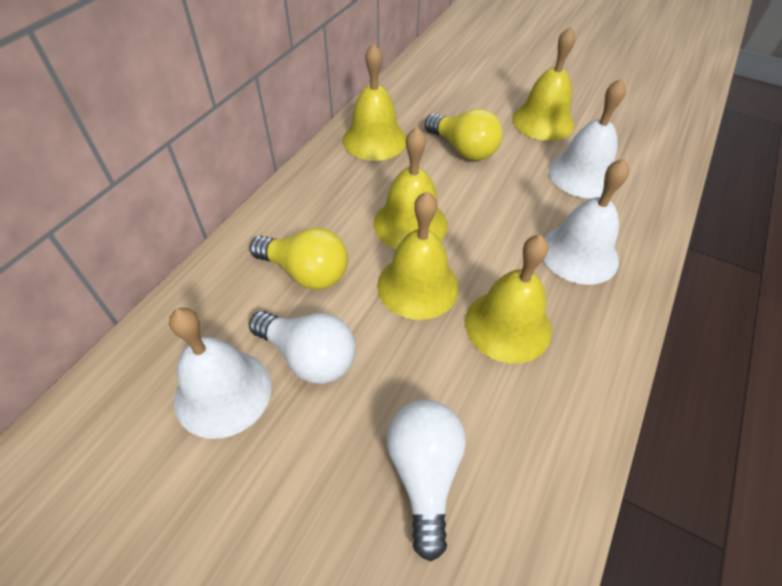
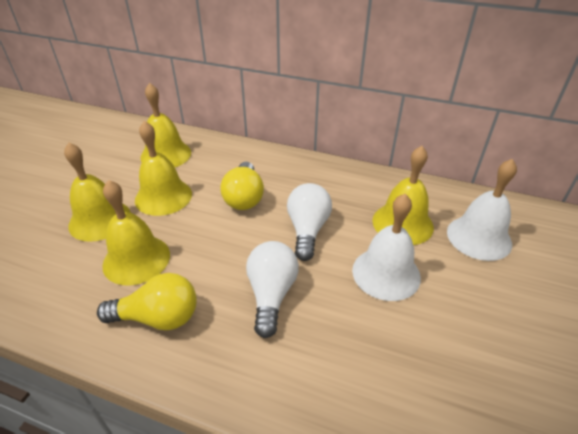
white bell: 3 -> 2

